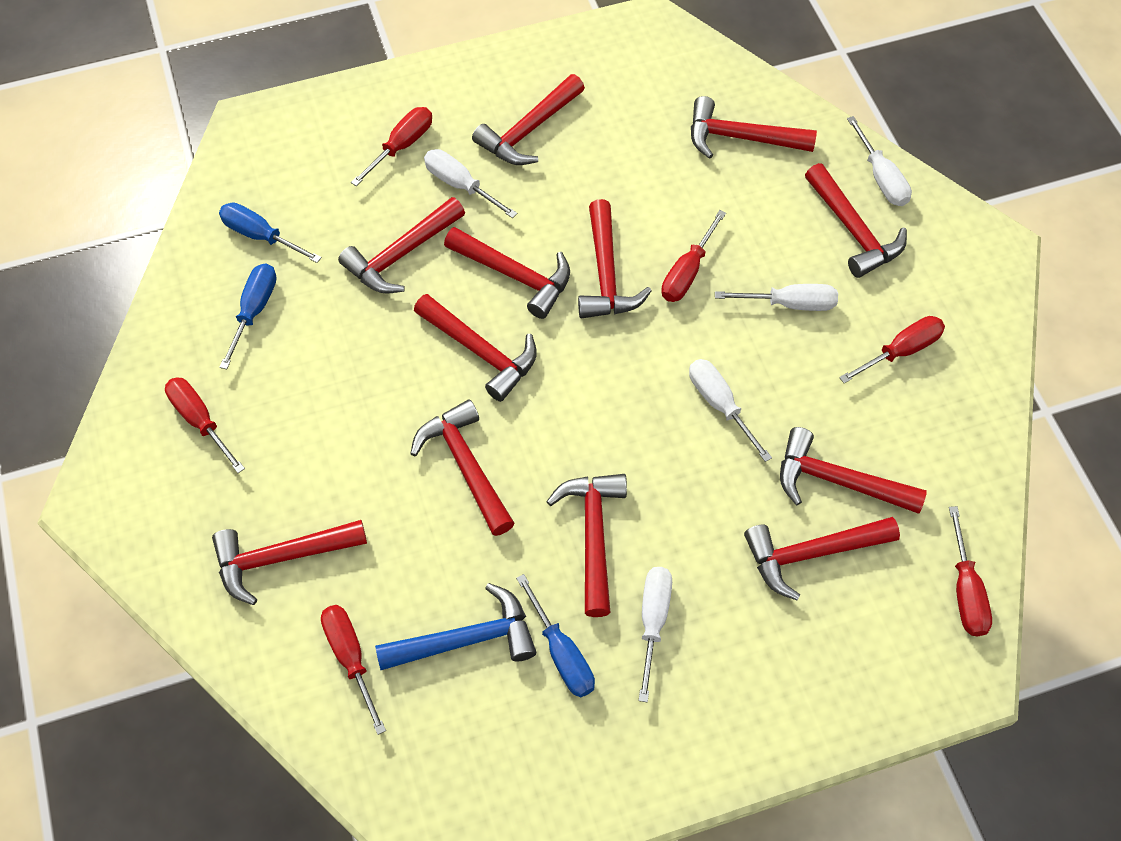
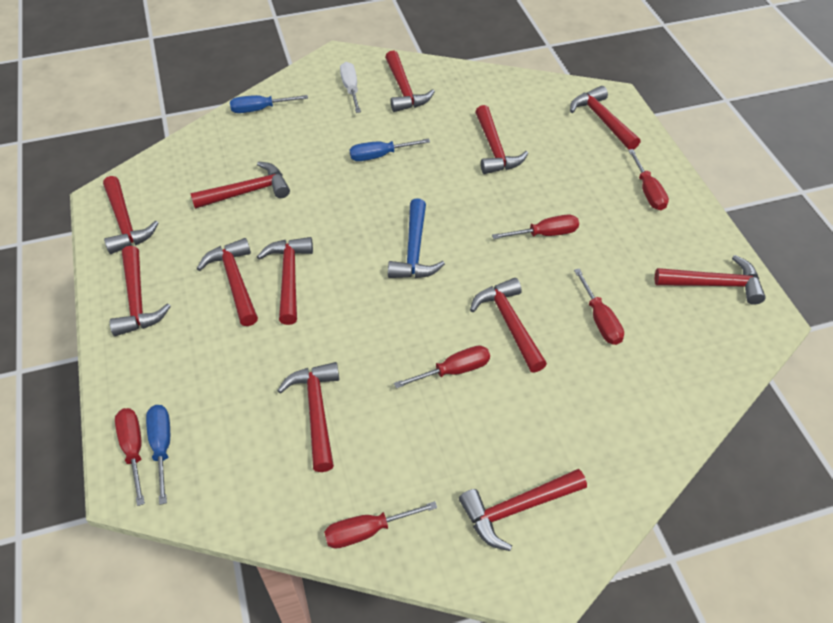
white screwdriver: 5 -> 1

